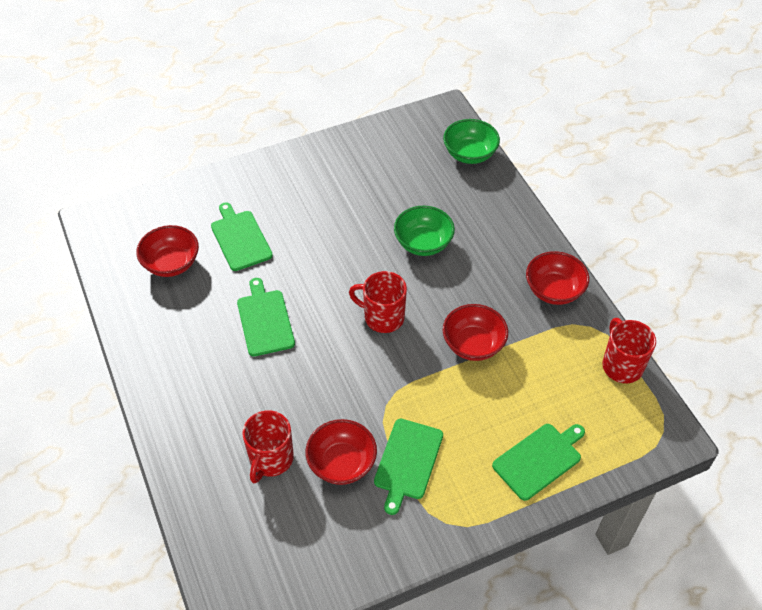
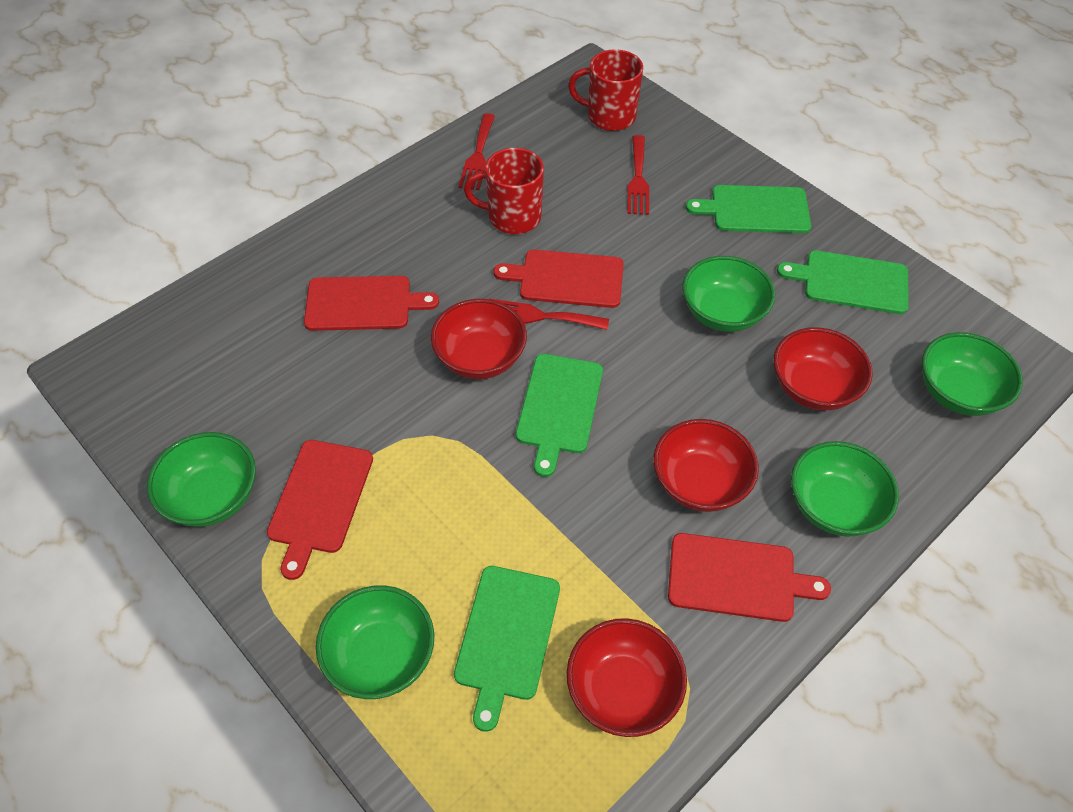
green bowl: 2 -> 5
red cutting board: 0 -> 4
red fork: 0 -> 3
red mug: 3 -> 2

